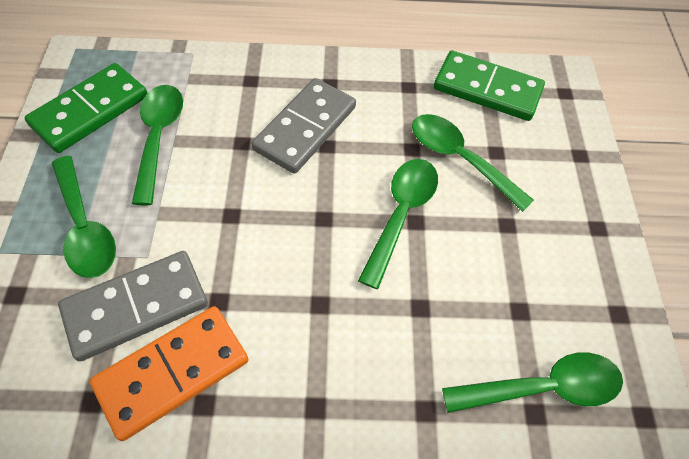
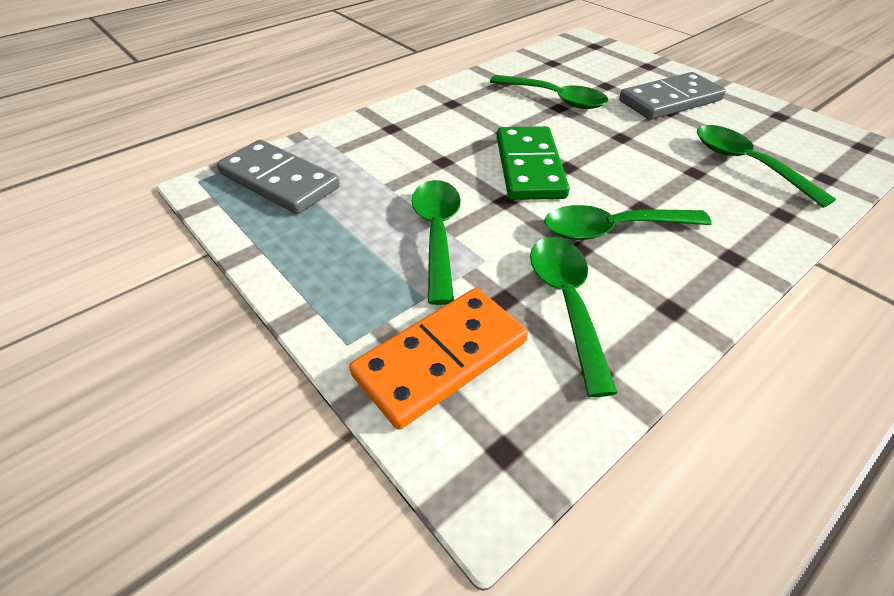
green domino: 2 -> 1

